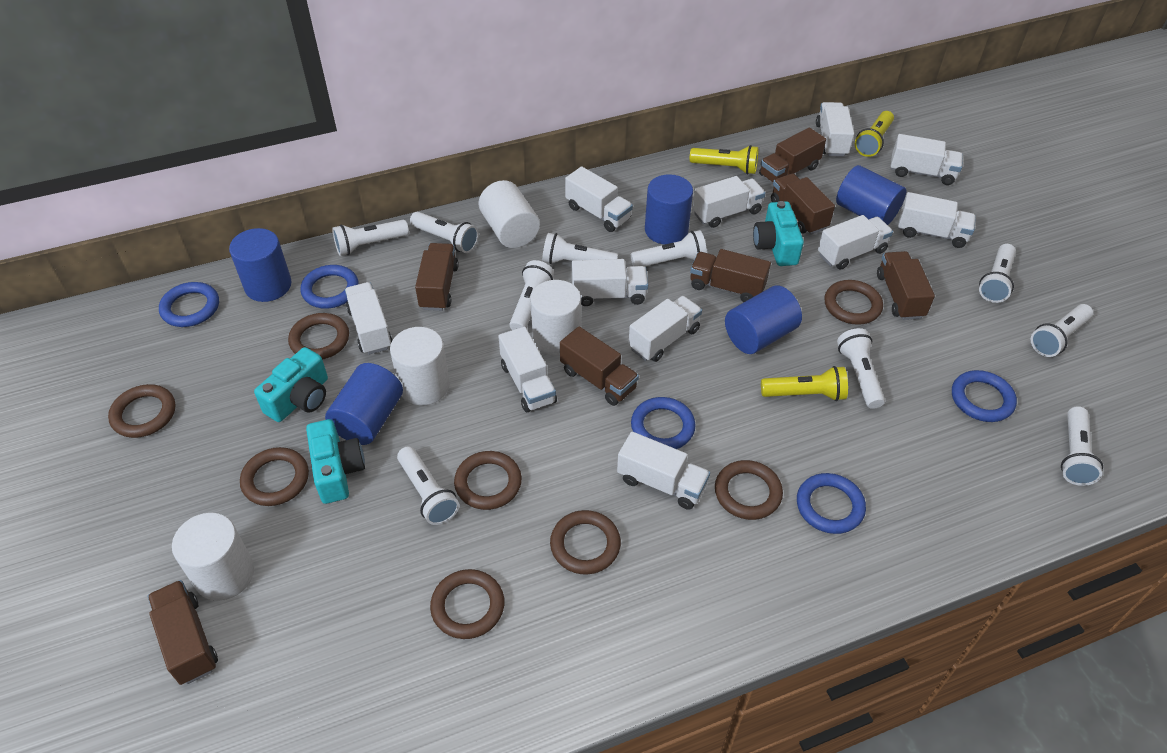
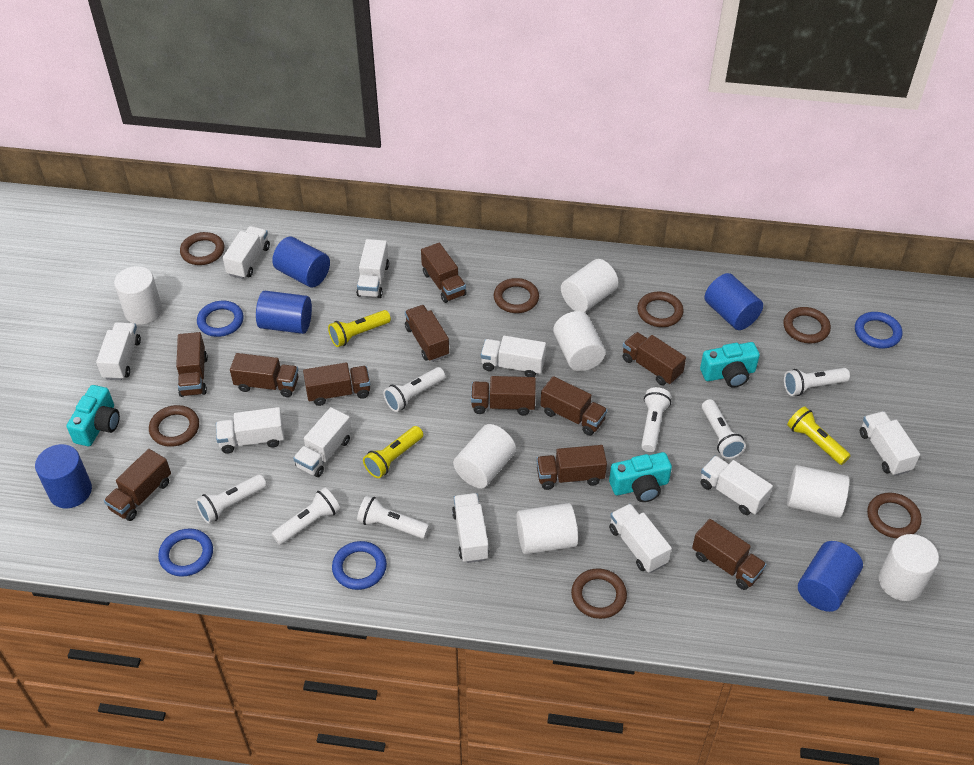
blue ring: 5 -> 4
brown ring: 8 -> 7
brown truck: 7 -> 11
white cylinder: 4 -> 7
white flashlight: 10 -> 7
white truck: 11 -> 10

